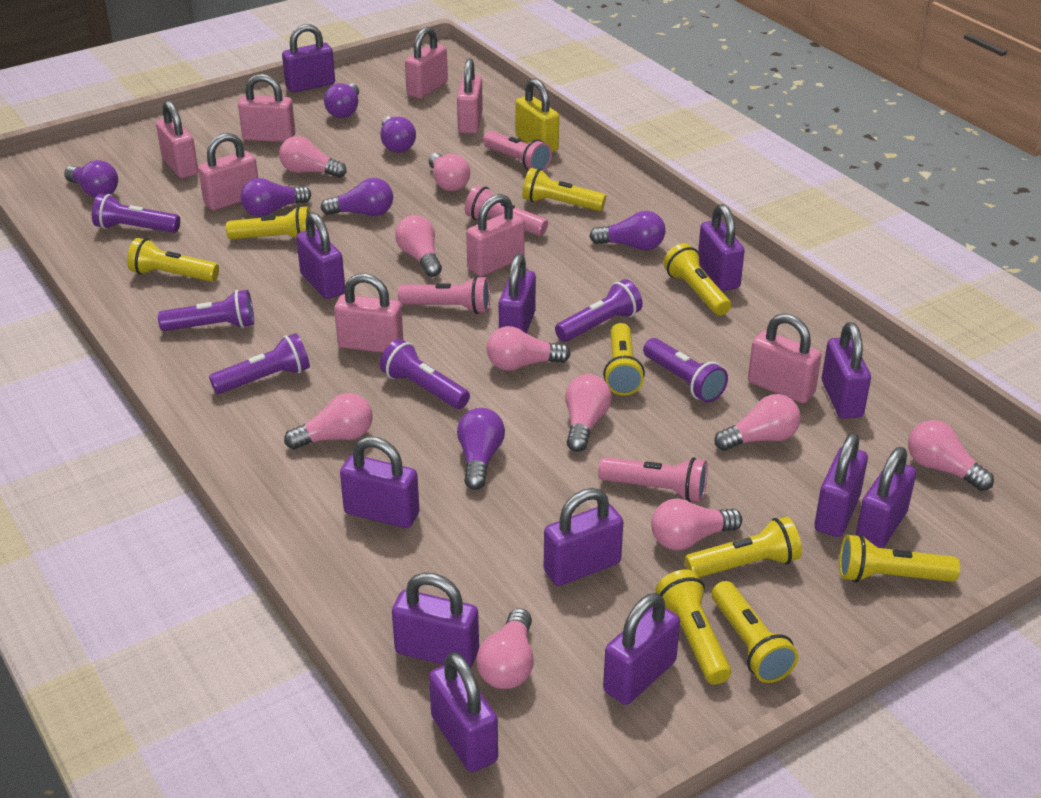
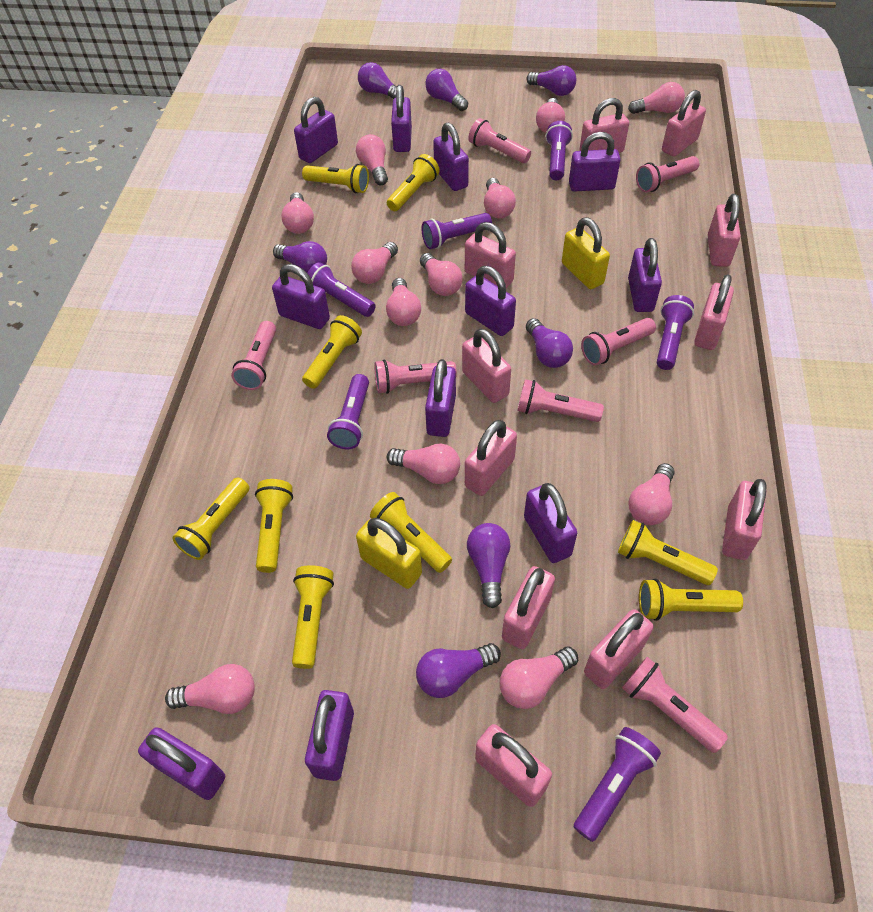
pink flashlight: 4 -> 7
pink light bulb: 10 -> 12
pink padlock: 8 -> 11
purple padlock: 12 -> 11
yellow padlock: 1 -> 2

